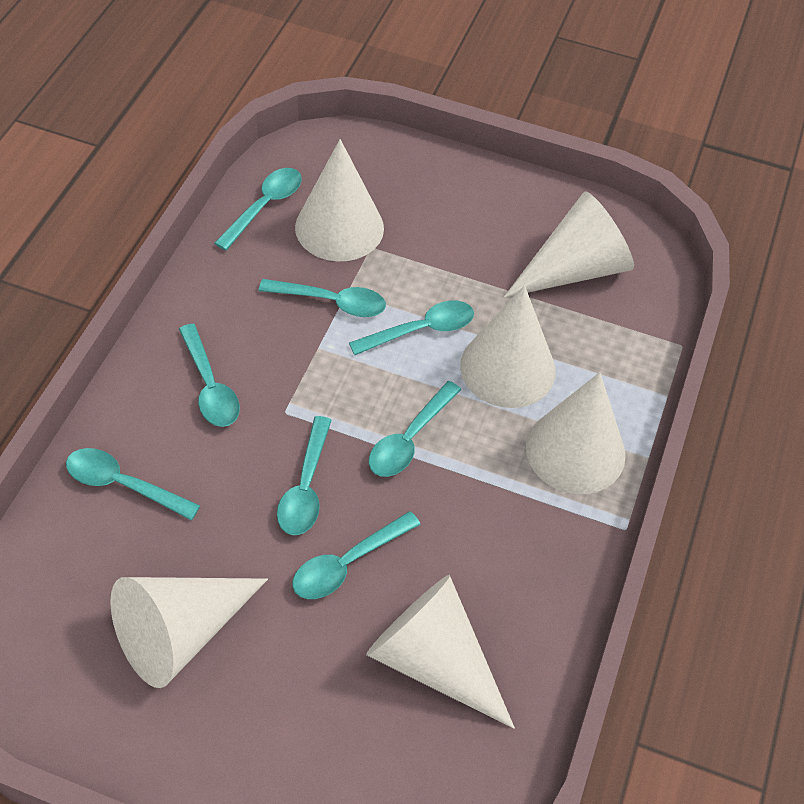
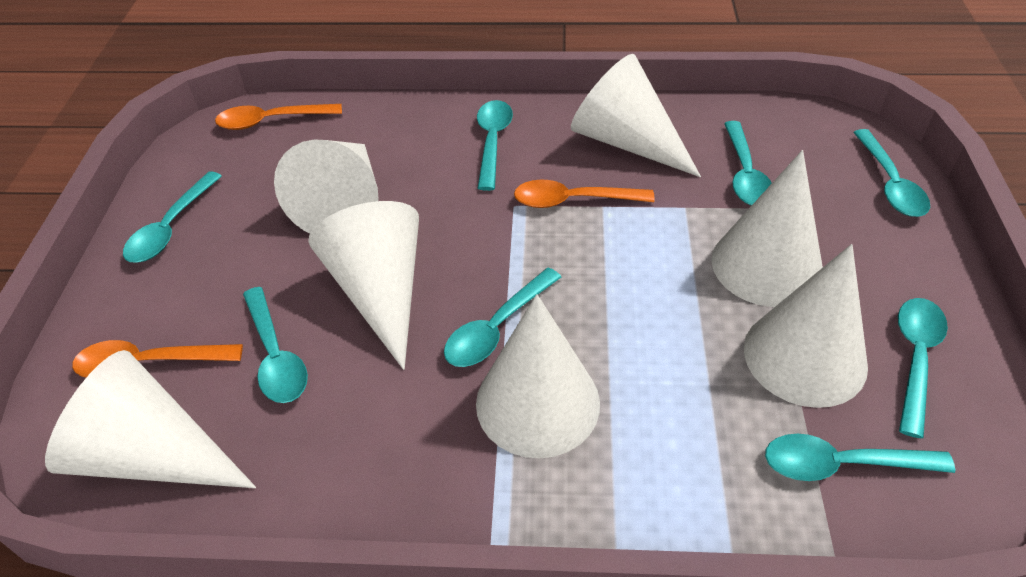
orange spoon: 0 -> 3
white cone: 6 -> 7

